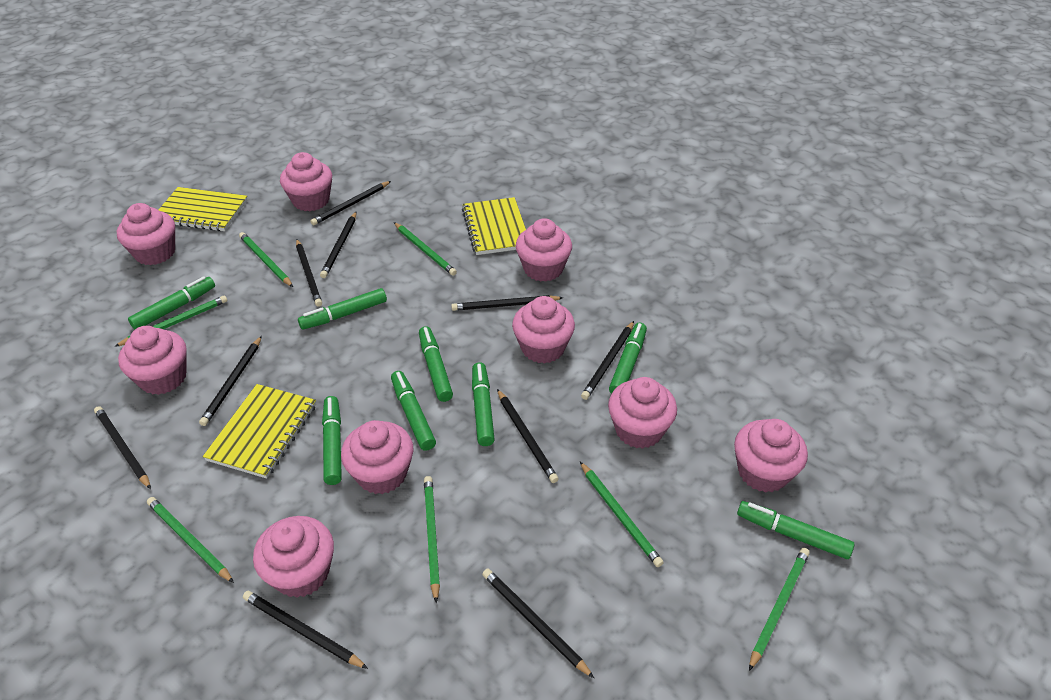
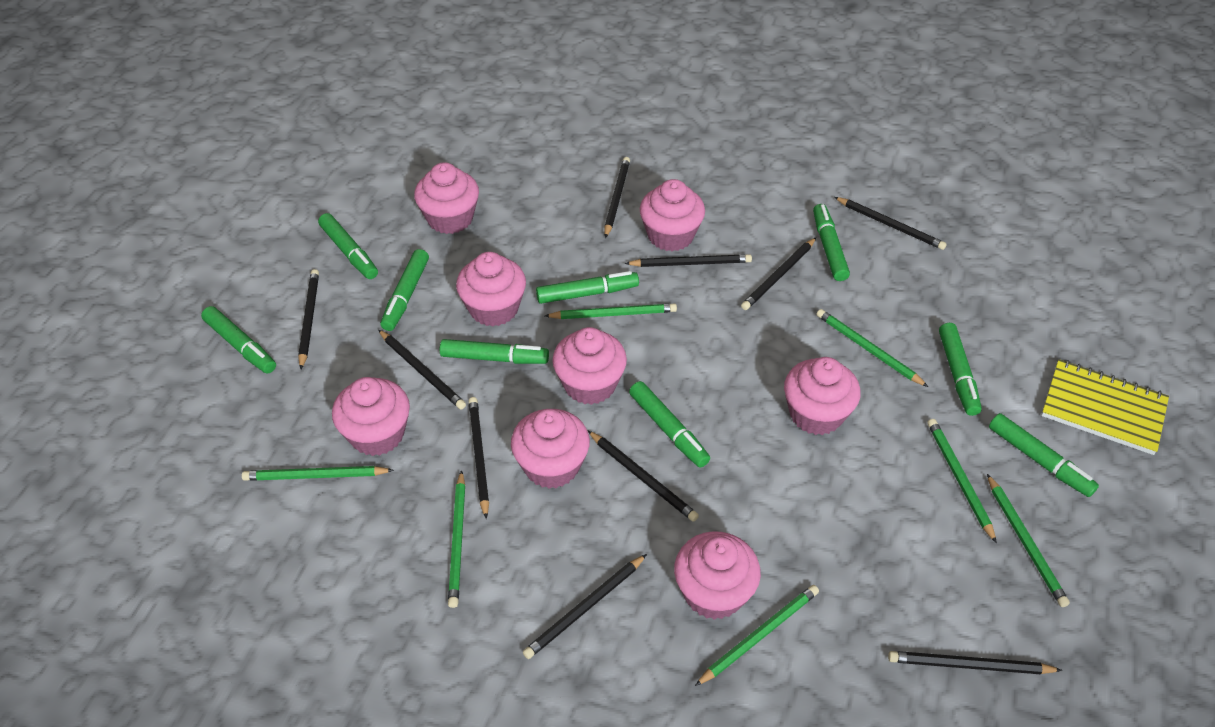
green marker: 8 -> 9
pink cupcake: 9 -> 8
yellow notebook: 3 -> 1

